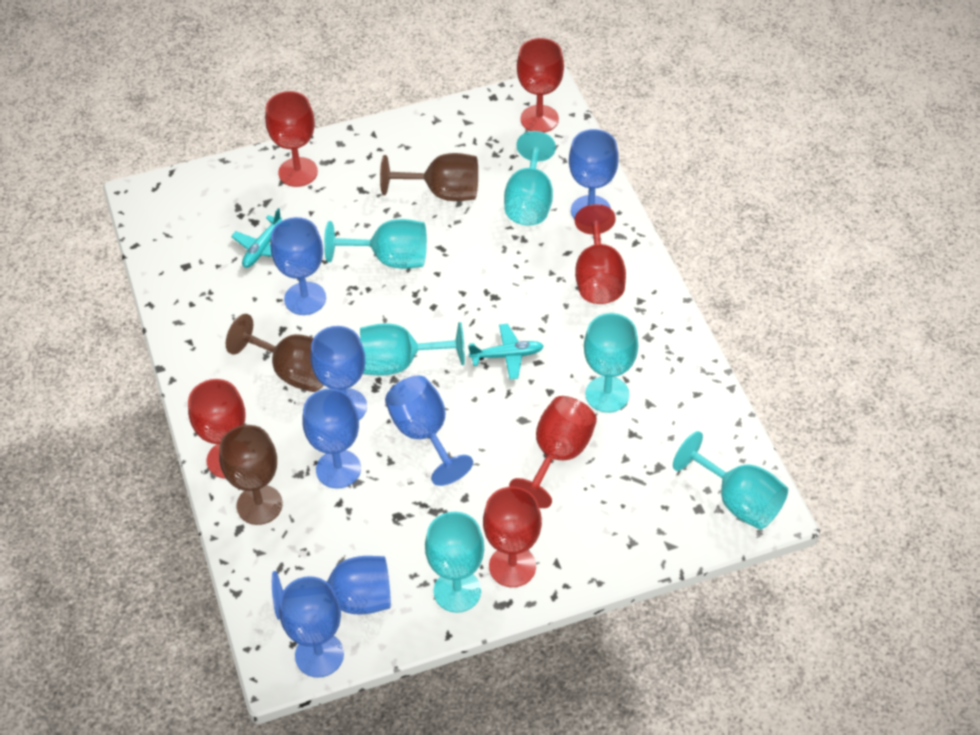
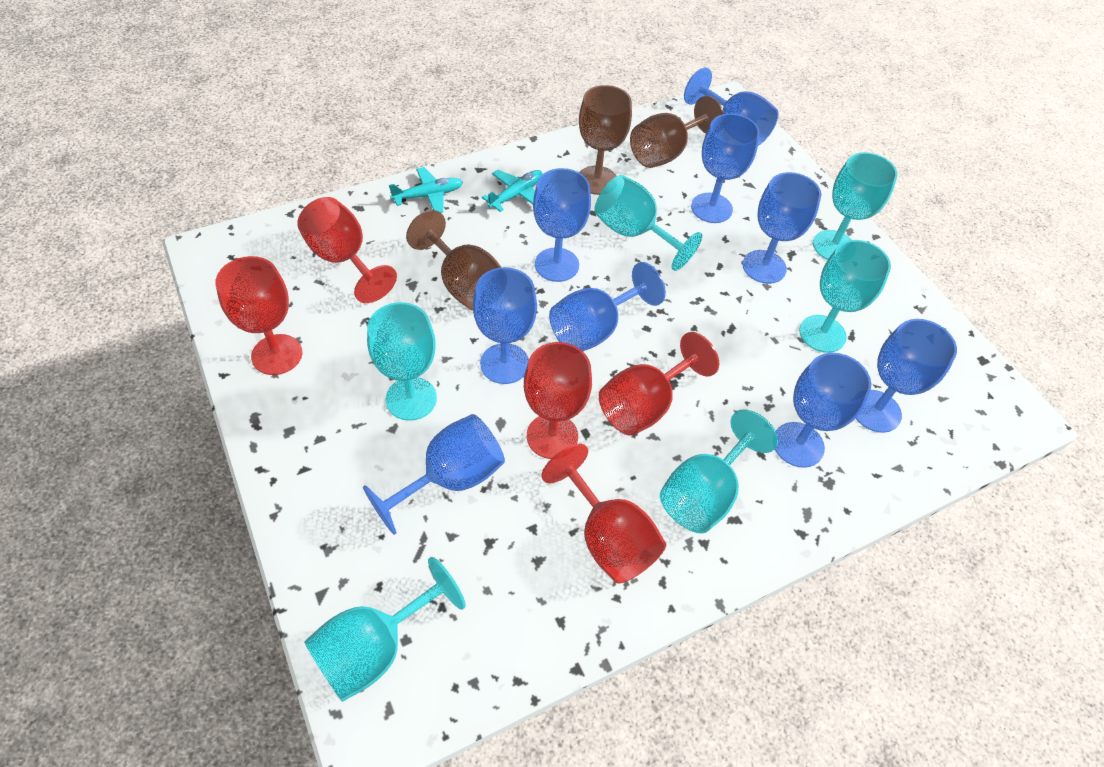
blue goblet: 7 -> 9
red goblet: 6 -> 5

